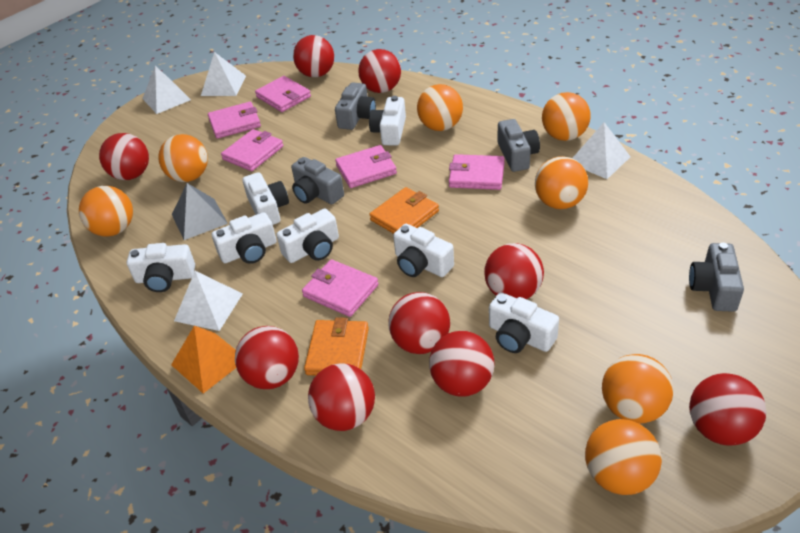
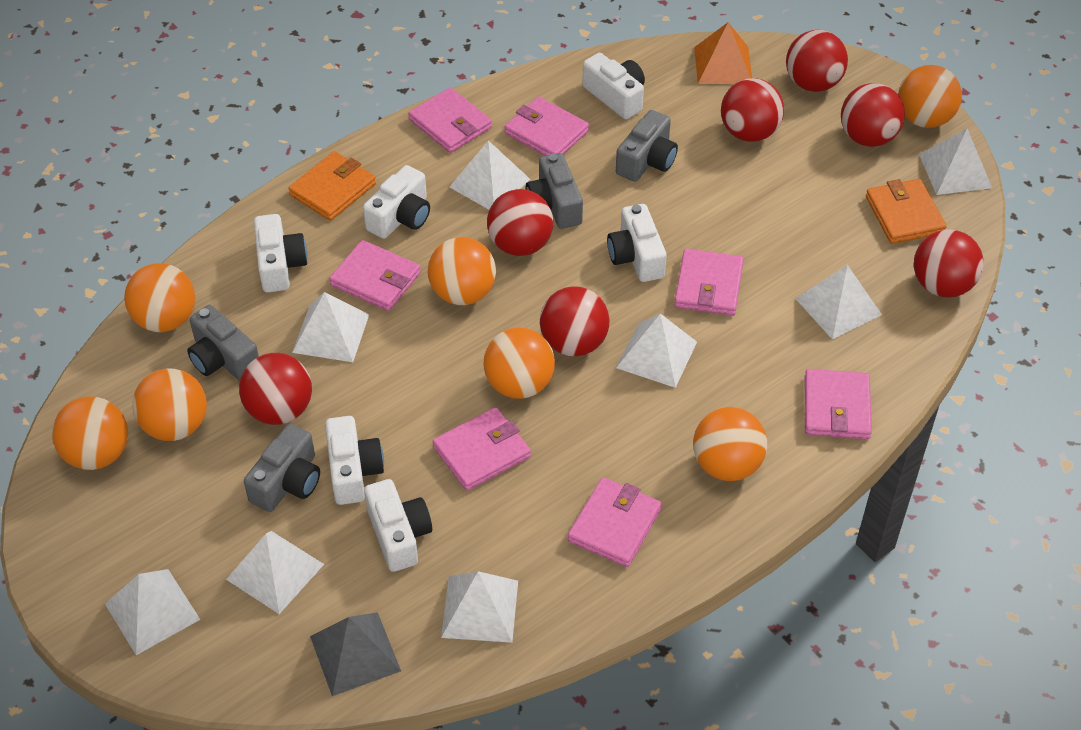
pink wallet: 6 -> 7
red ball: 9 -> 7
white camera: 7 -> 6
white pyramid: 4 -> 8

